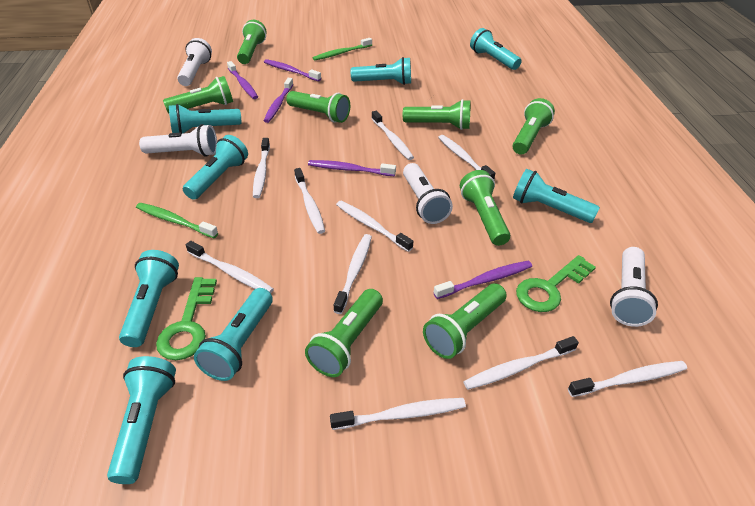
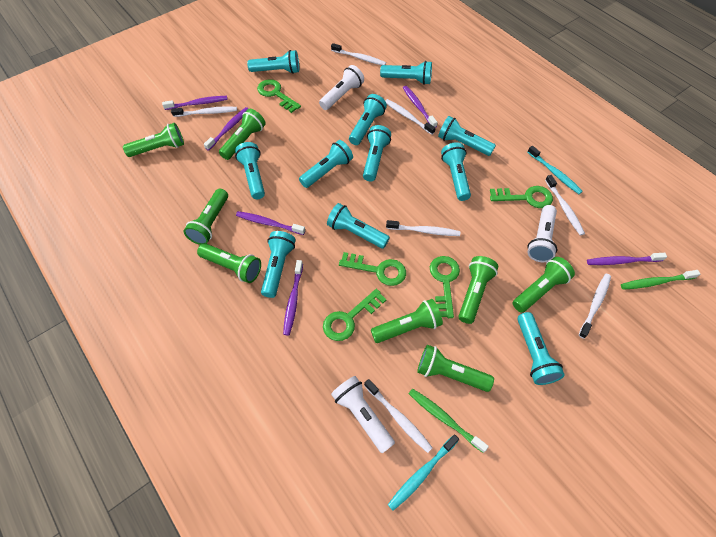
green key: 2 -> 5
purple toothbrush: 5 -> 6
turquoise flashlight: 8 -> 11
turquoise toothbrush: 0 -> 2
white flashlight: 4 -> 3
white toothbrush: 10 -> 7

